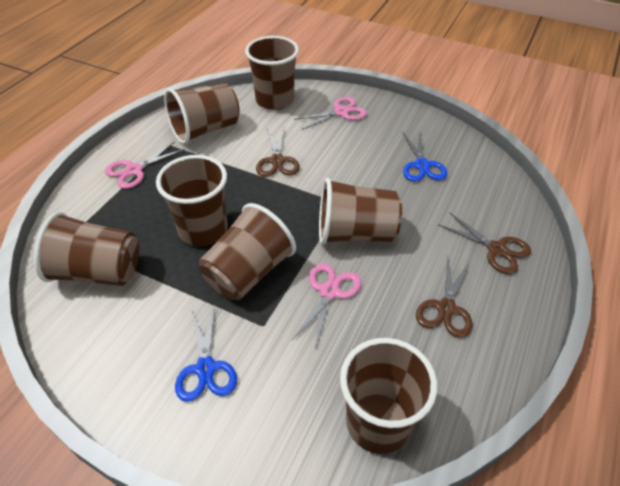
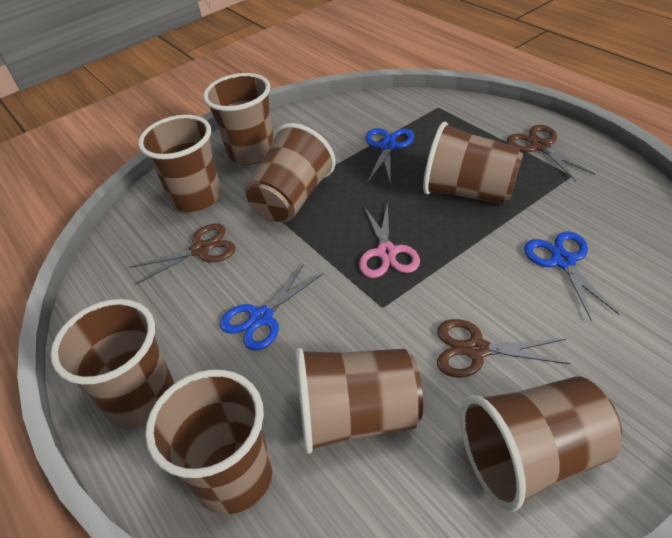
blue scissors: 2 -> 3
brown cup: 7 -> 8
pink scissors: 3 -> 1

